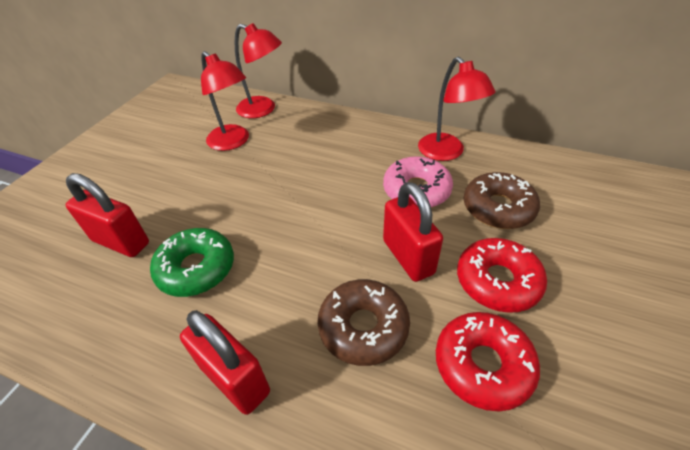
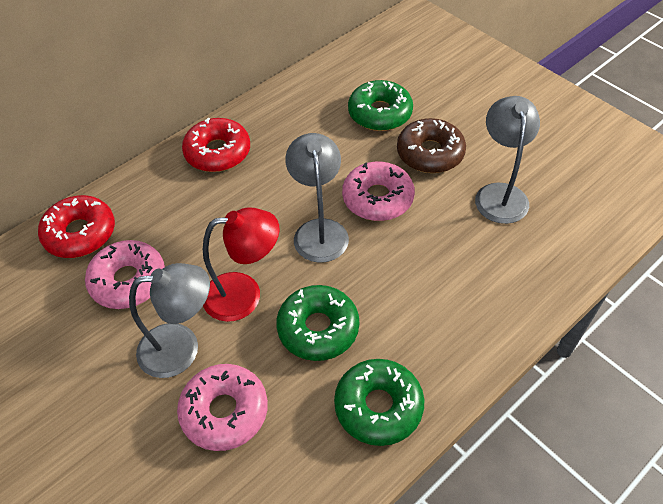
brown donut: 2 -> 1
green donut: 1 -> 3
grey lamp: 0 -> 3
pink donut: 1 -> 3
red lamp: 3 -> 1
red padlock: 3 -> 0

